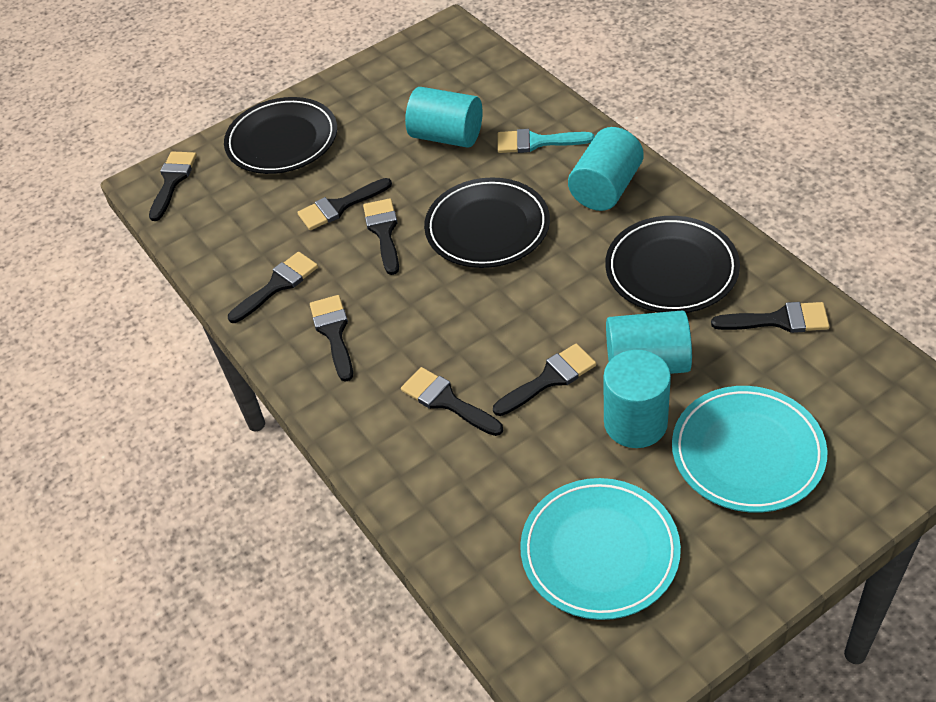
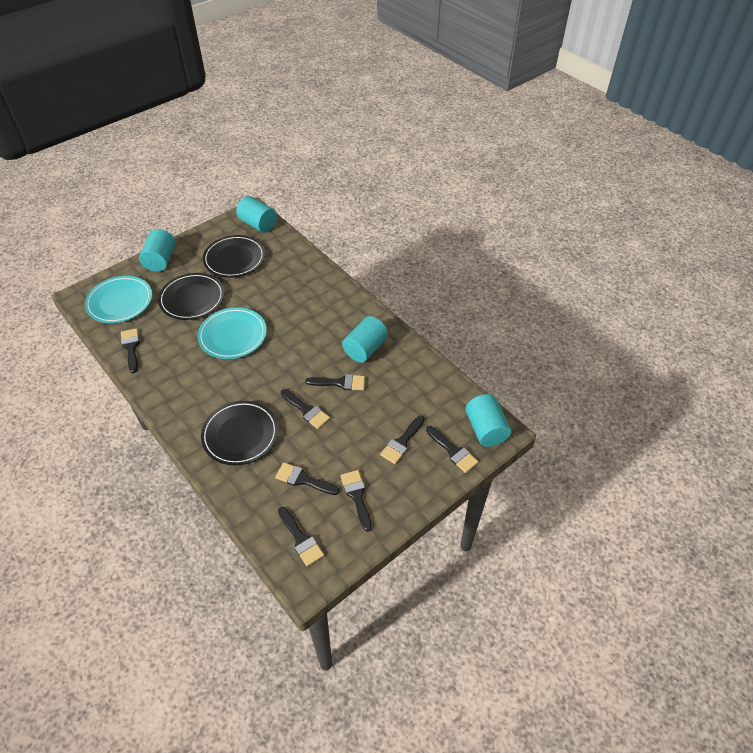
turquoise brush: 1 -> 0

